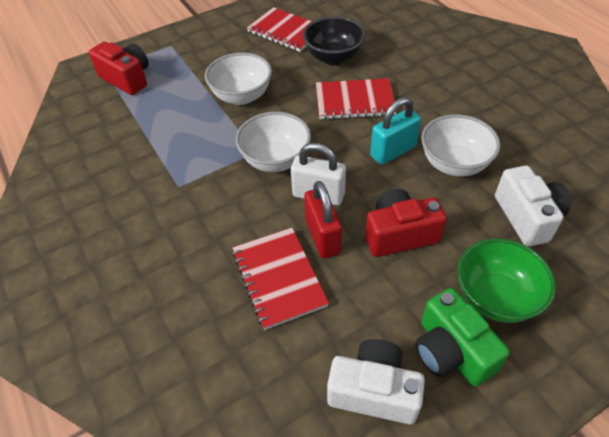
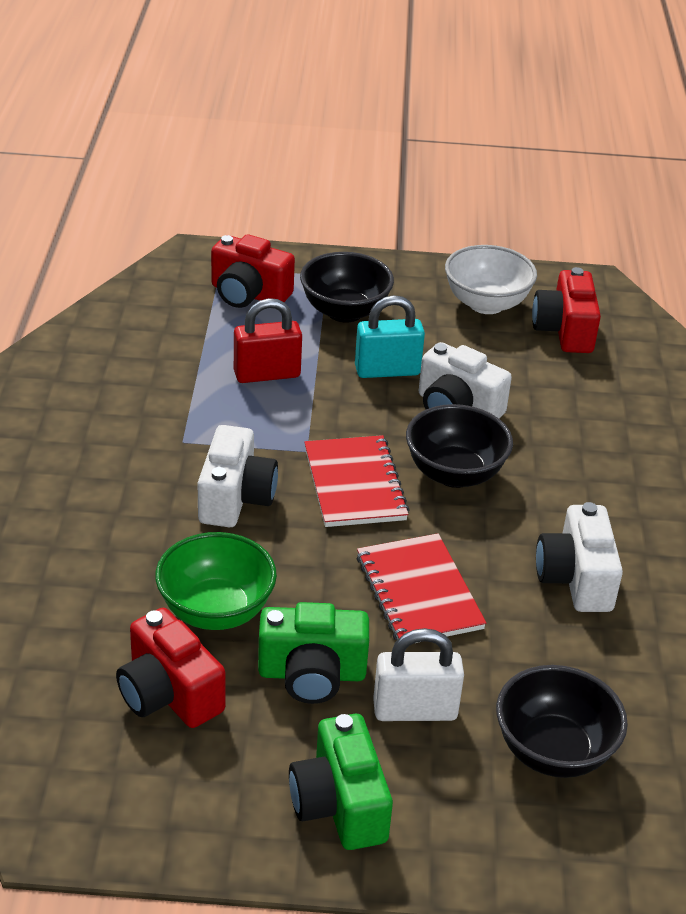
black bowl: 1 -> 3
green camera: 1 -> 2
red camera: 2 -> 3
red notebook: 3 -> 2
white bowl: 3 -> 1
white camera: 2 -> 3

